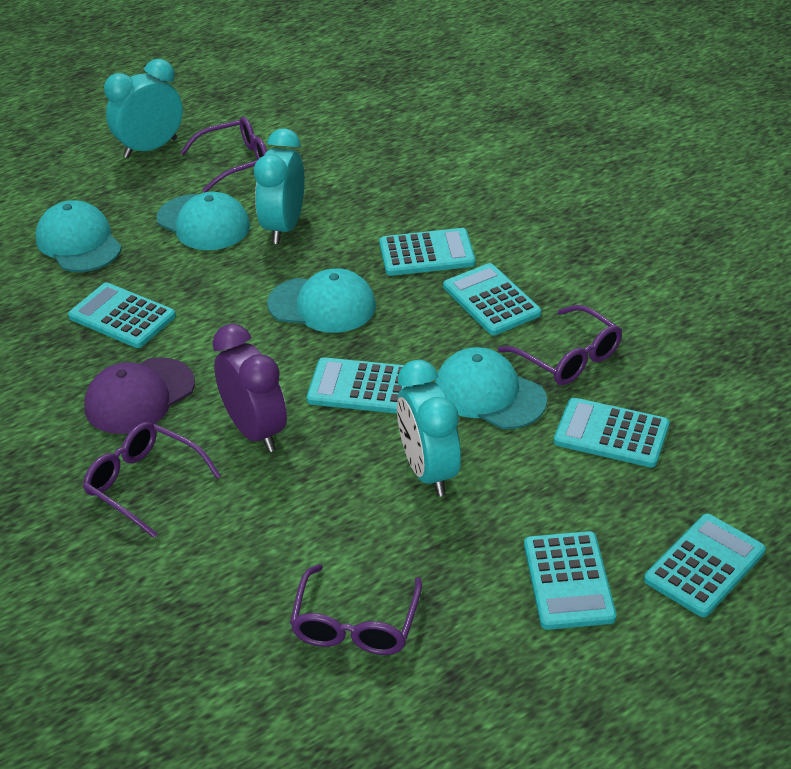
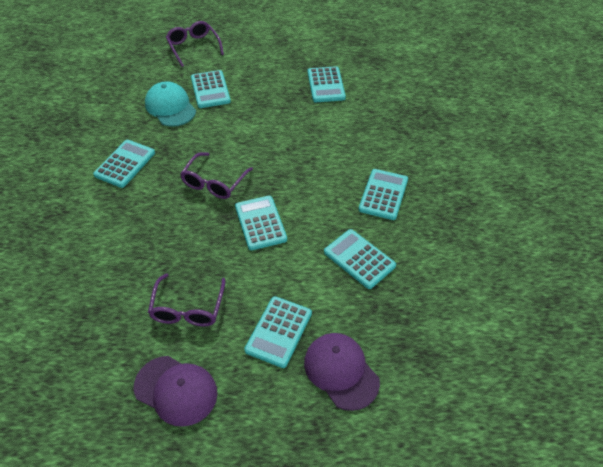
purple cap: 1 -> 2
purple clock: 1 -> 0
purple glasses: 4 -> 3
turquoise cap: 4 -> 1
turquoise clock: 3 -> 0

